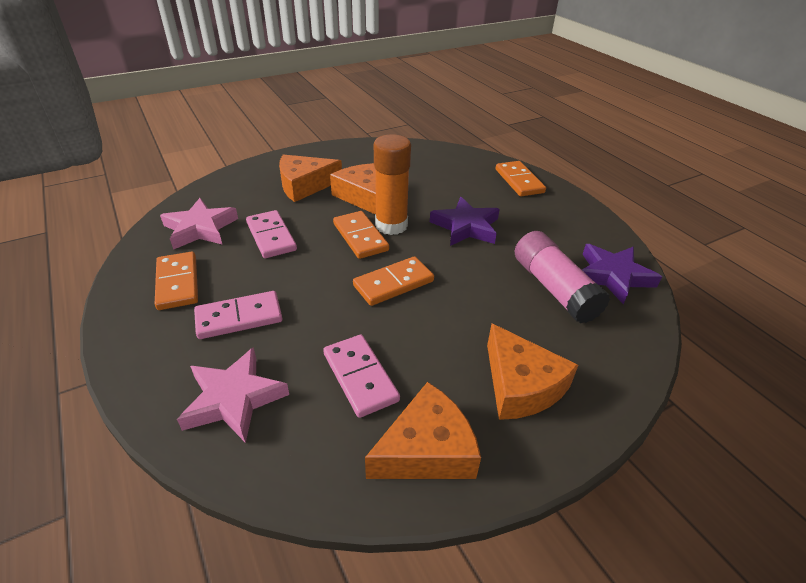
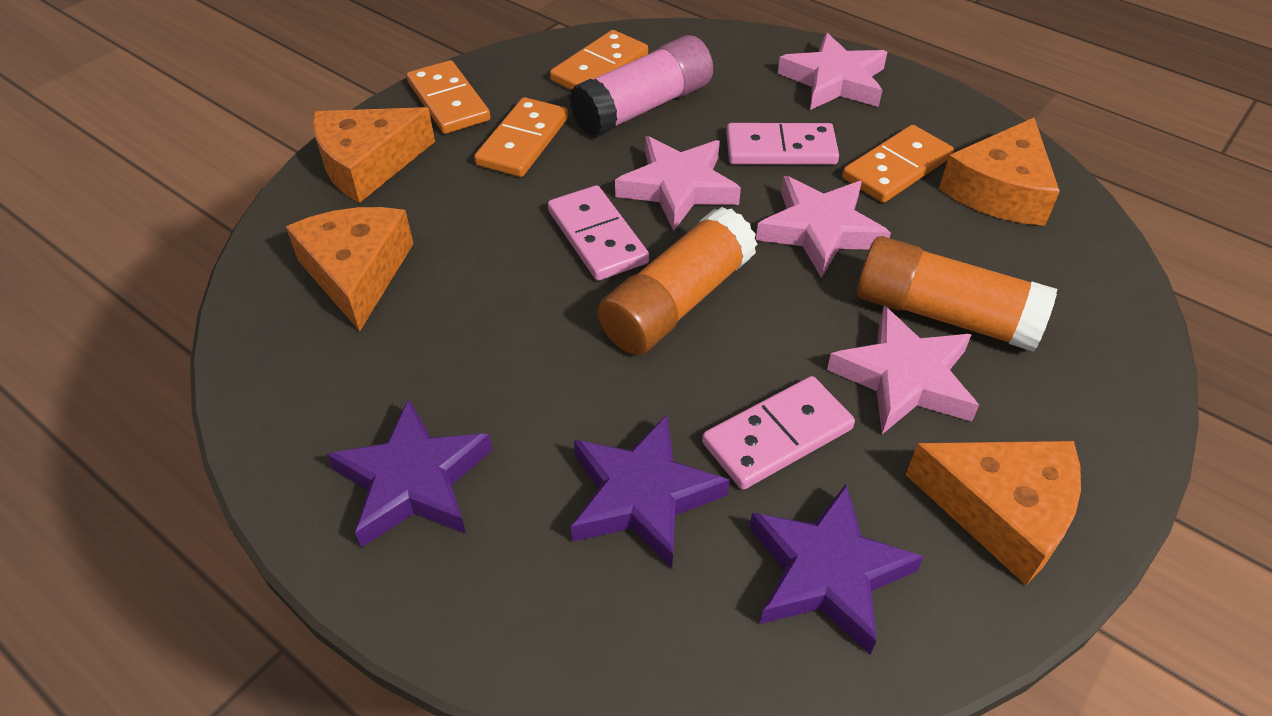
orange glue stick: 1 -> 2
pink star: 2 -> 4
purple star: 2 -> 3

